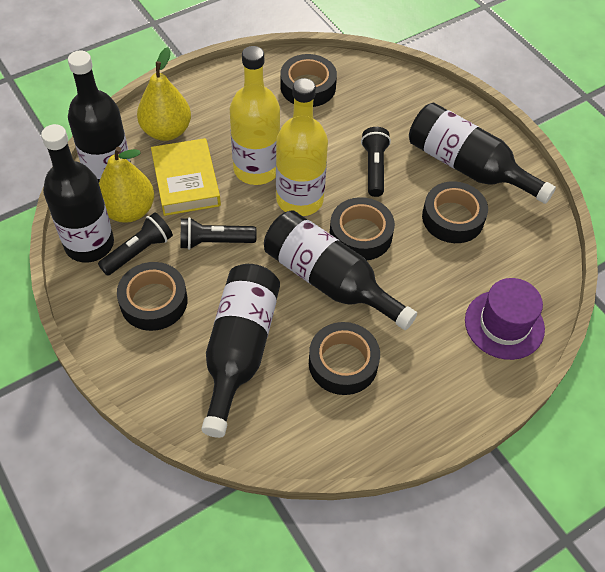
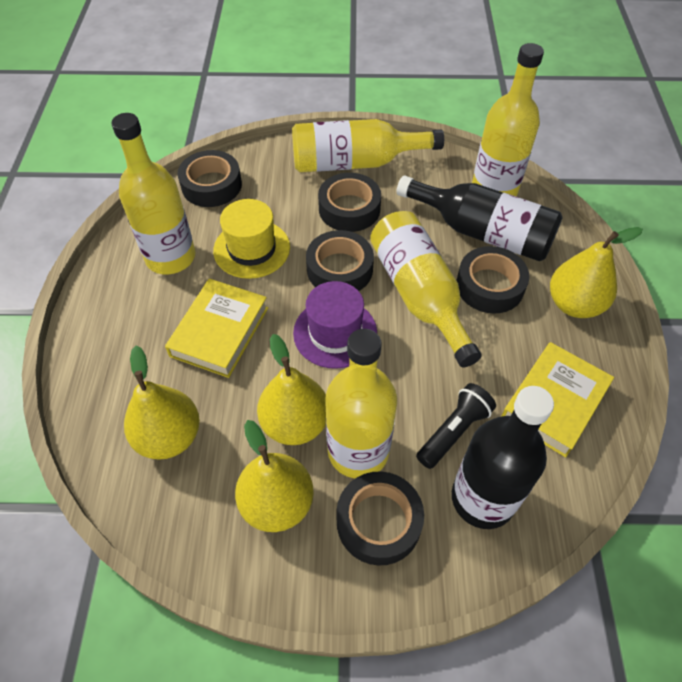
black bottle: 5 -> 2
black flashlight: 3 -> 1
yellow book: 1 -> 2
yellow bottle: 2 -> 5
yellow hat: 0 -> 1
yellow pear: 2 -> 4

